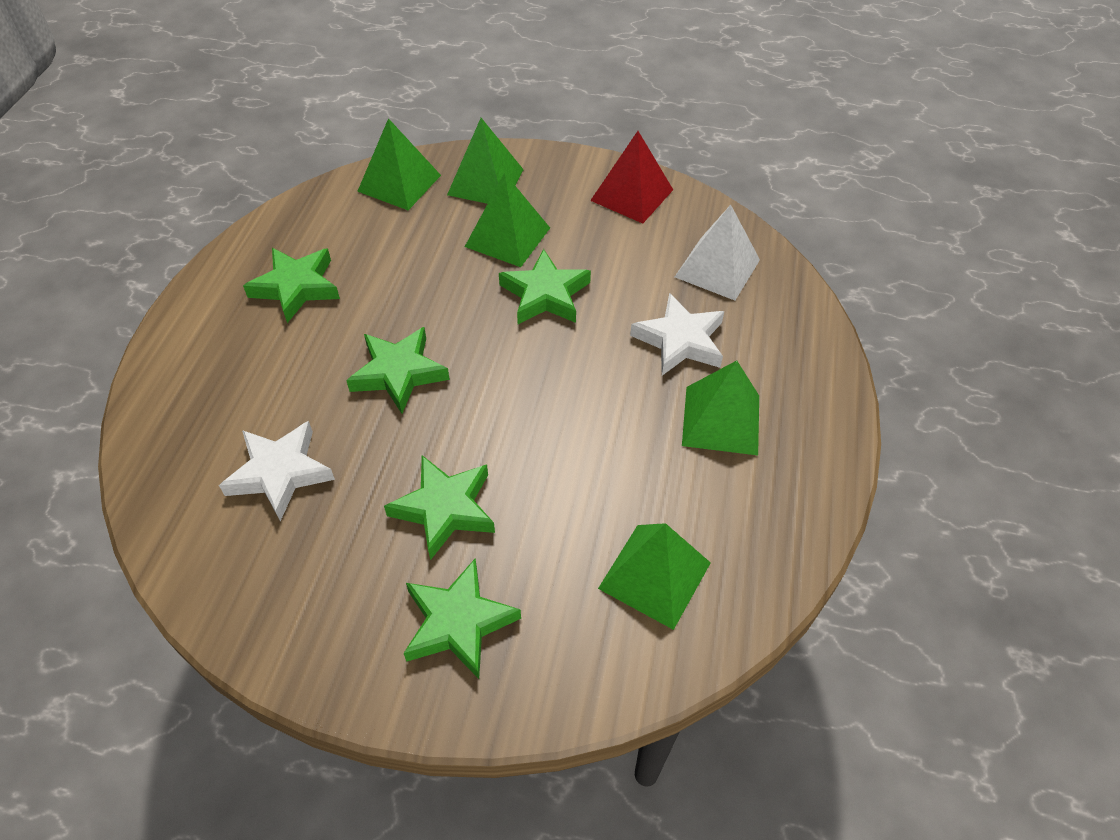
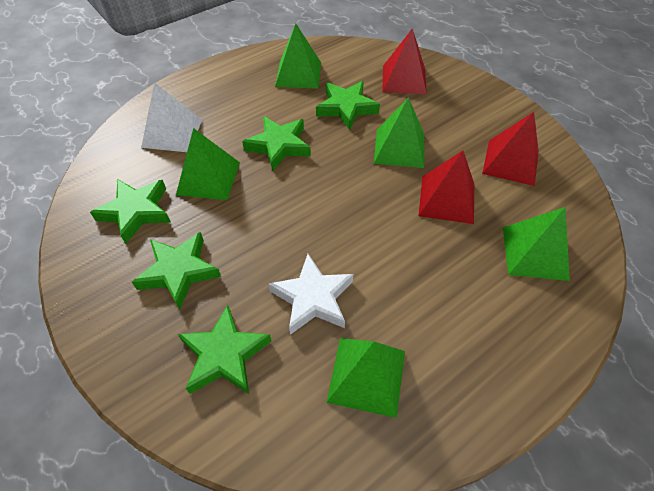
red pyramid: 1 -> 3
white star: 2 -> 1

